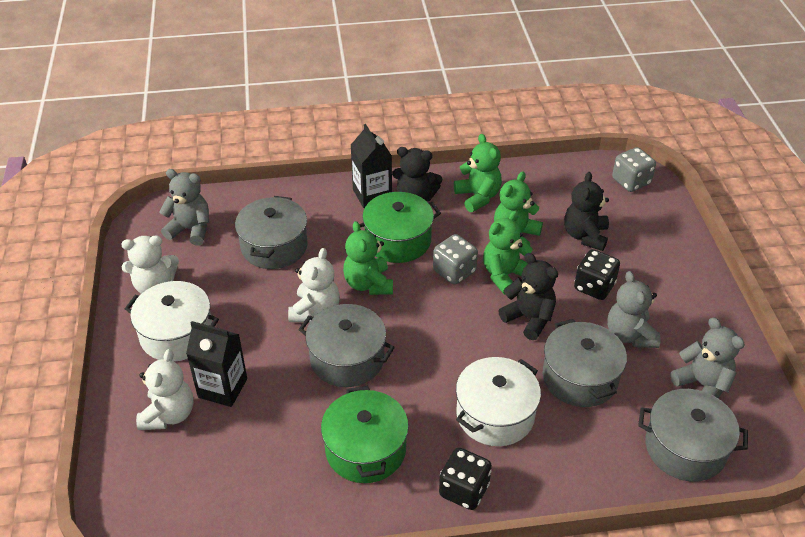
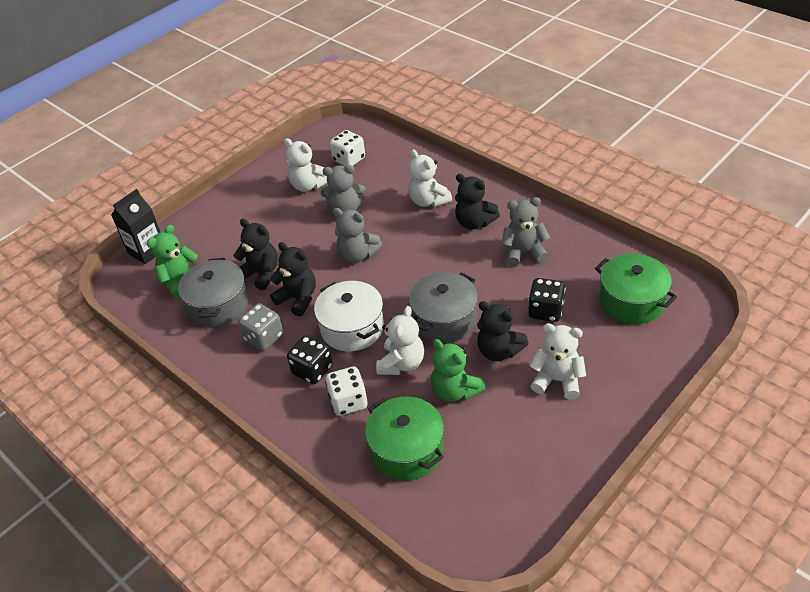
black carton: 2 -> 1
black teddy bear: 3 -> 4
green teddy bear: 4 -> 2
grey dice: 2 -> 1
grey pot: 4 -> 2
white dice: 0 -> 2
white pot: 2 -> 1
white teddy bear: 3 -> 4

